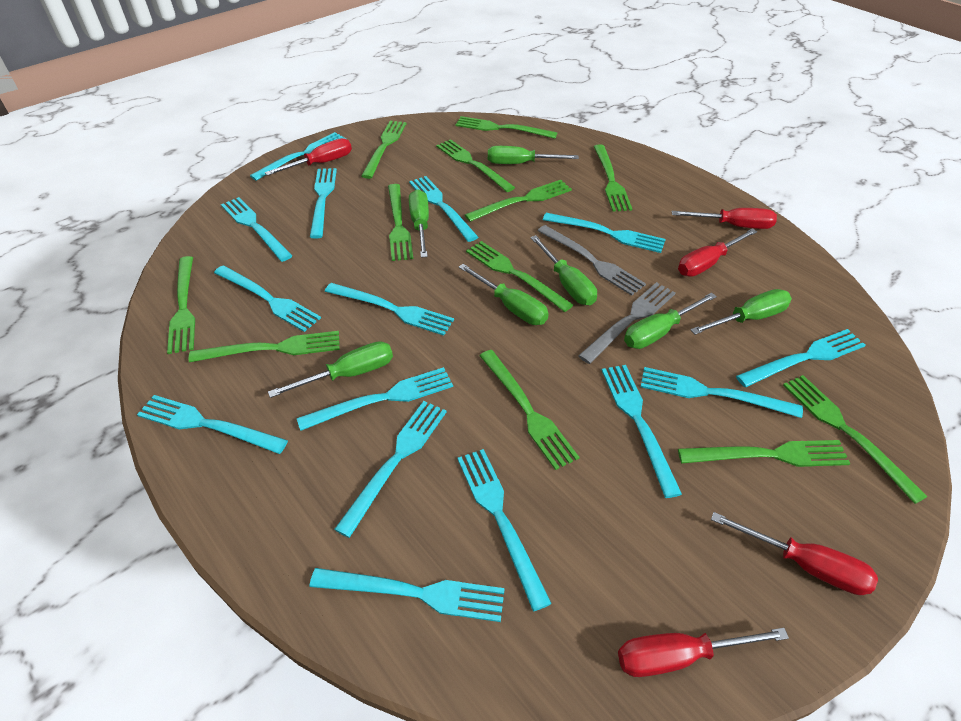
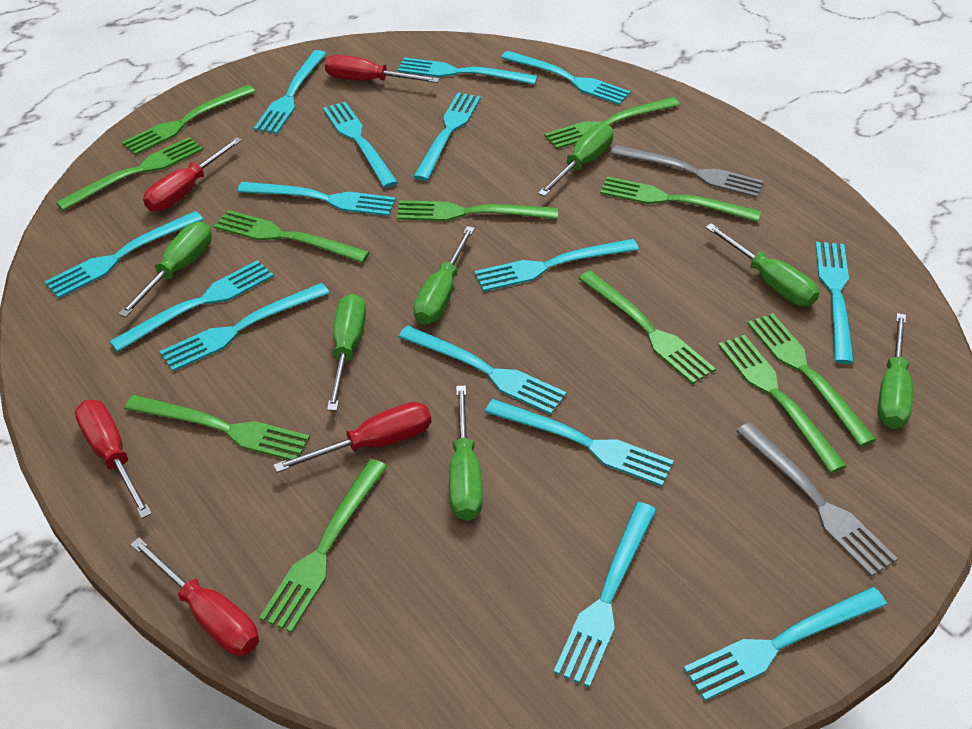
green fork: 12 -> 11

